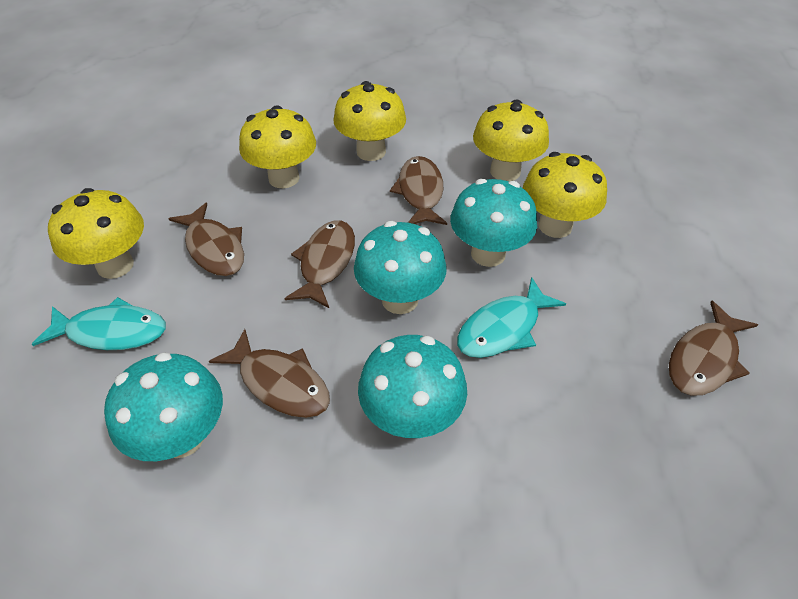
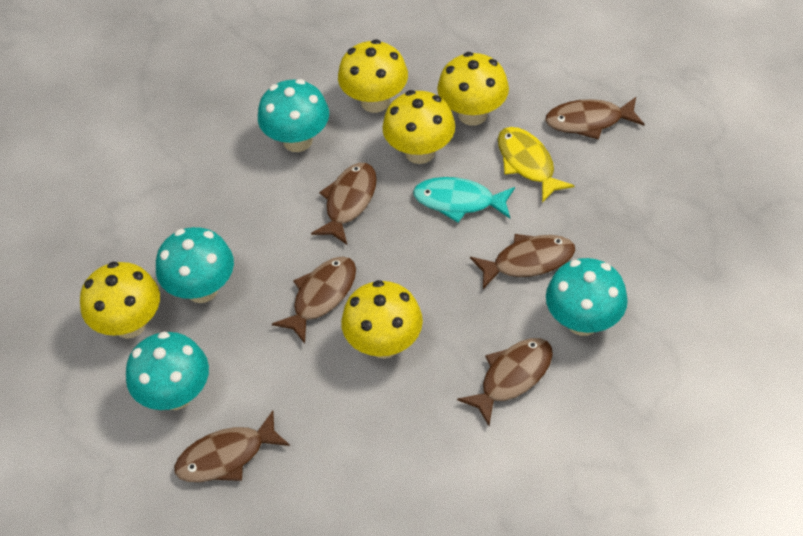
brown fish: 5 -> 6
turquoise fish: 2 -> 1
yellow fish: 0 -> 1

